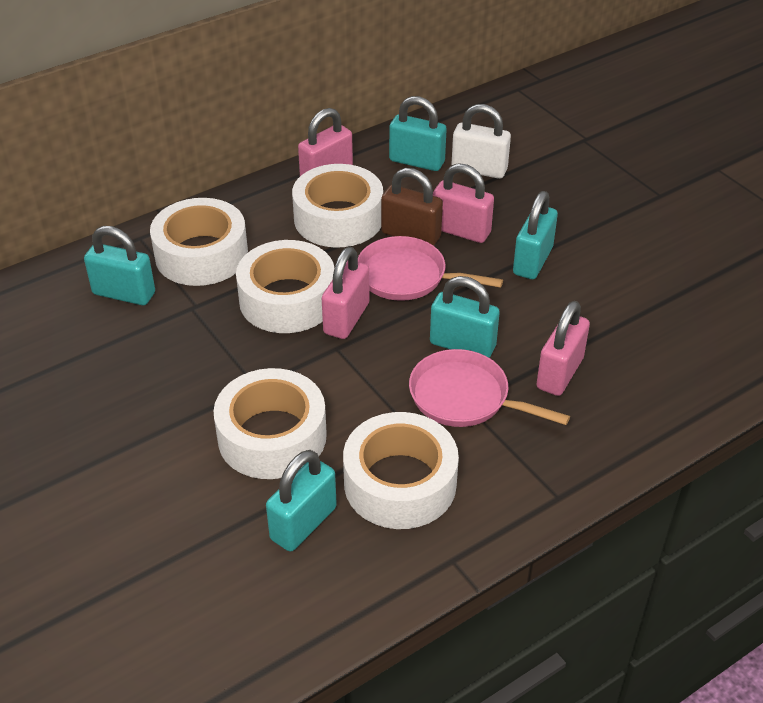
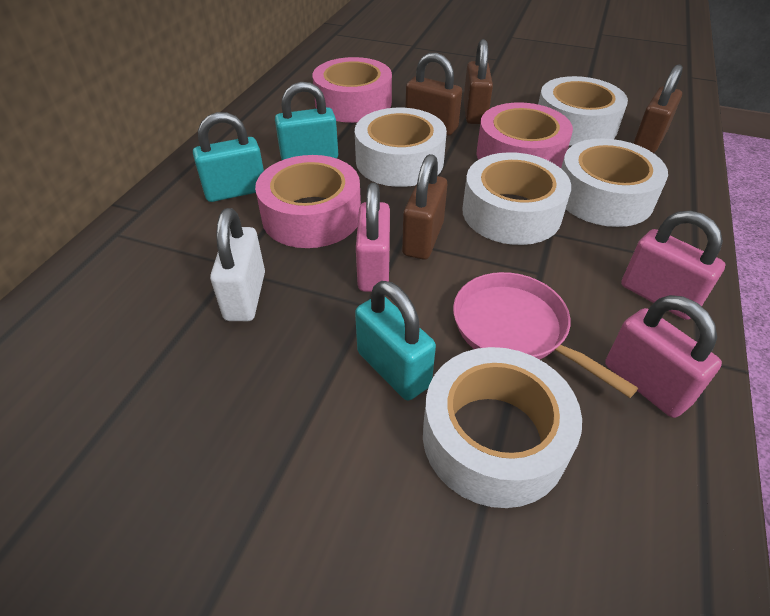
brown padlock: 1 -> 4
pink padlock: 4 -> 3
pink pan: 2 -> 1
pink tape: 0 -> 3
turquoise padlock: 5 -> 3

